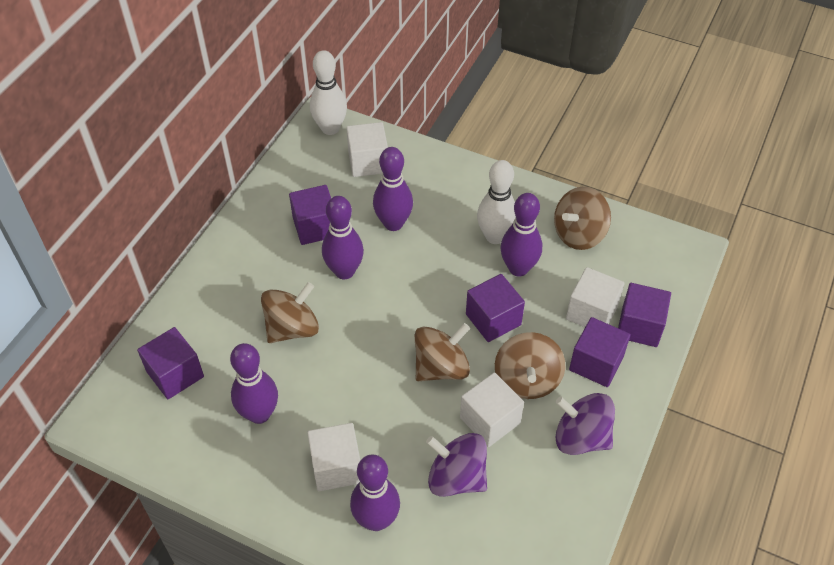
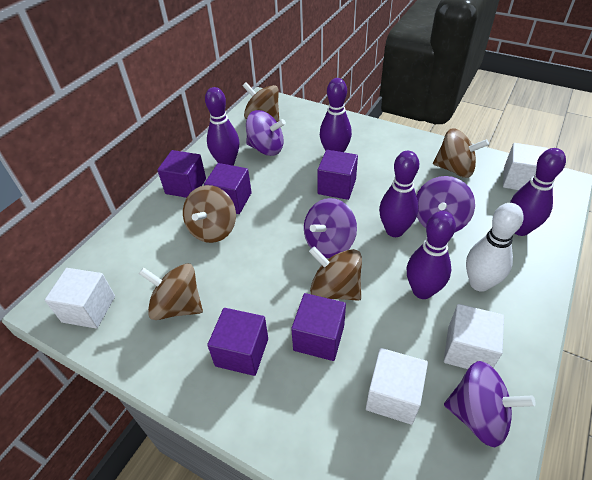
brown spinning top: 4 -> 5
purple spinning top: 2 -> 4
white bowling pin: 2 -> 1

